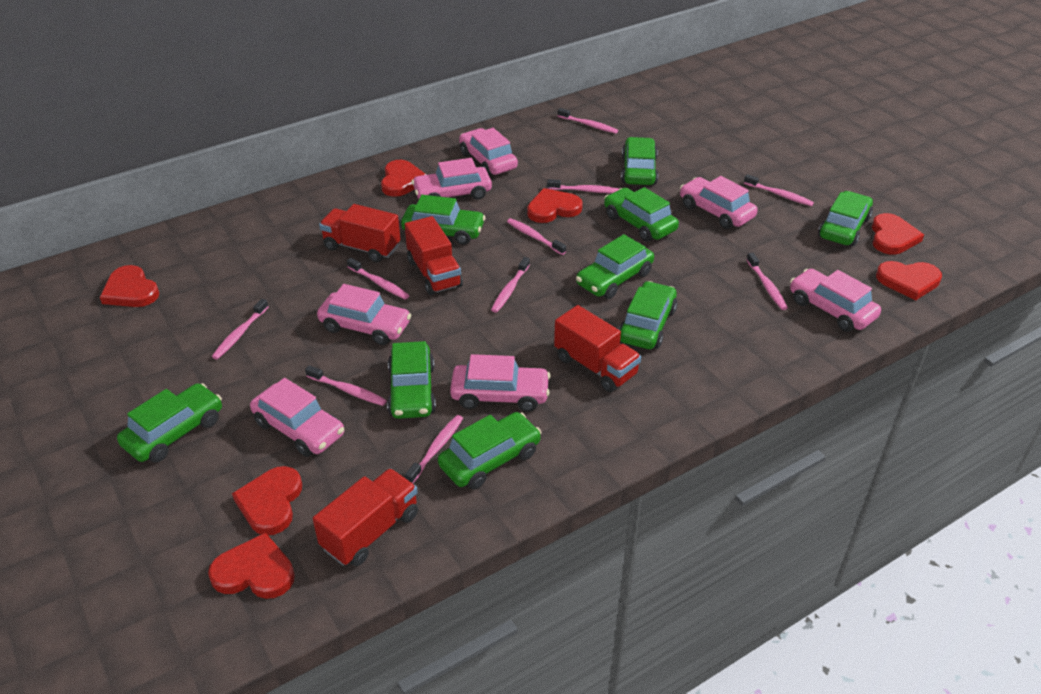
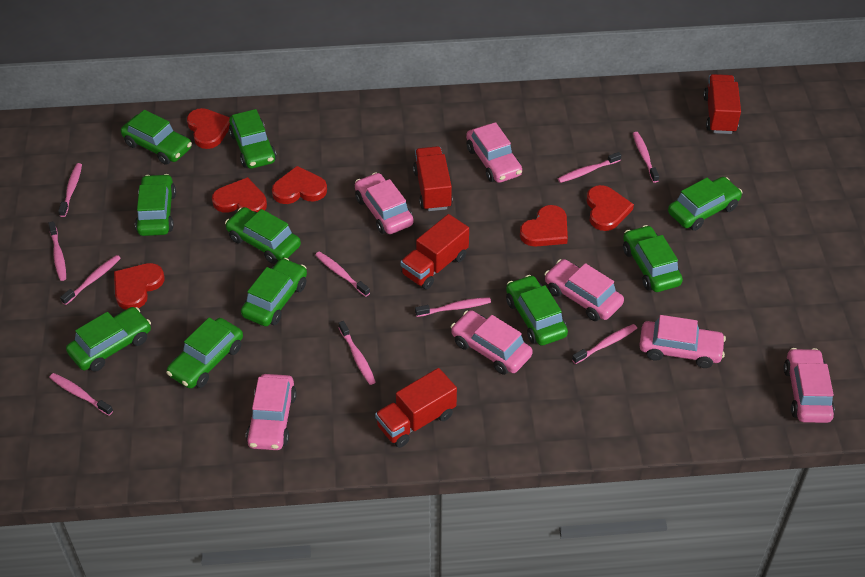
green car: 9 -> 10
red heart: 7 -> 6

